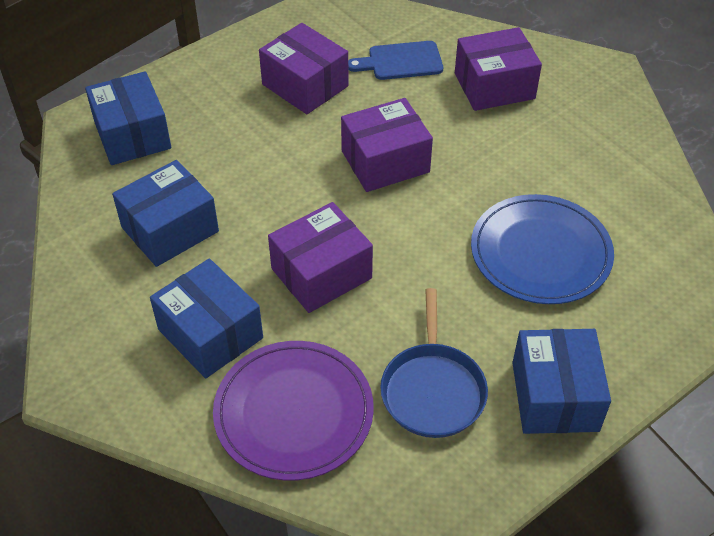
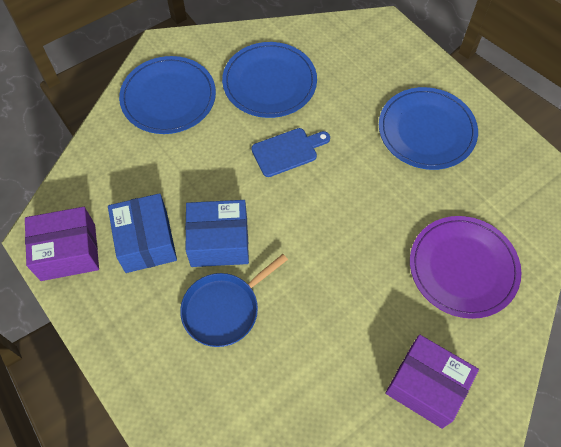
blue box: 4 -> 2
blue plate: 1 -> 3
purple box: 4 -> 2

